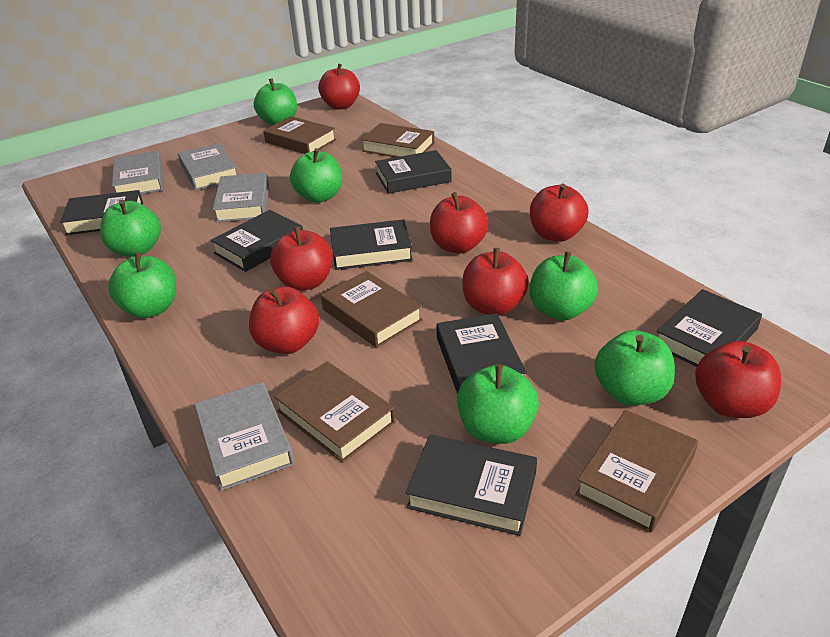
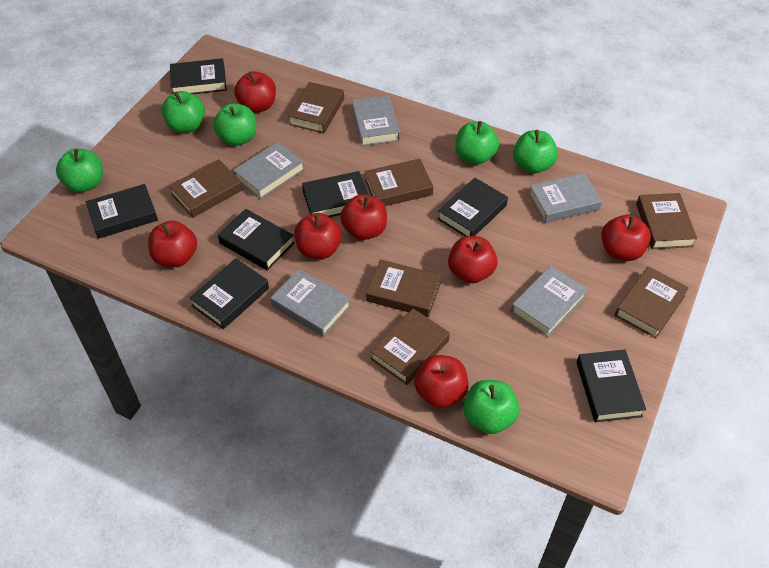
brown book: 5 -> 7
green apple: 7 -> 6
grey book: 4 -> 5

